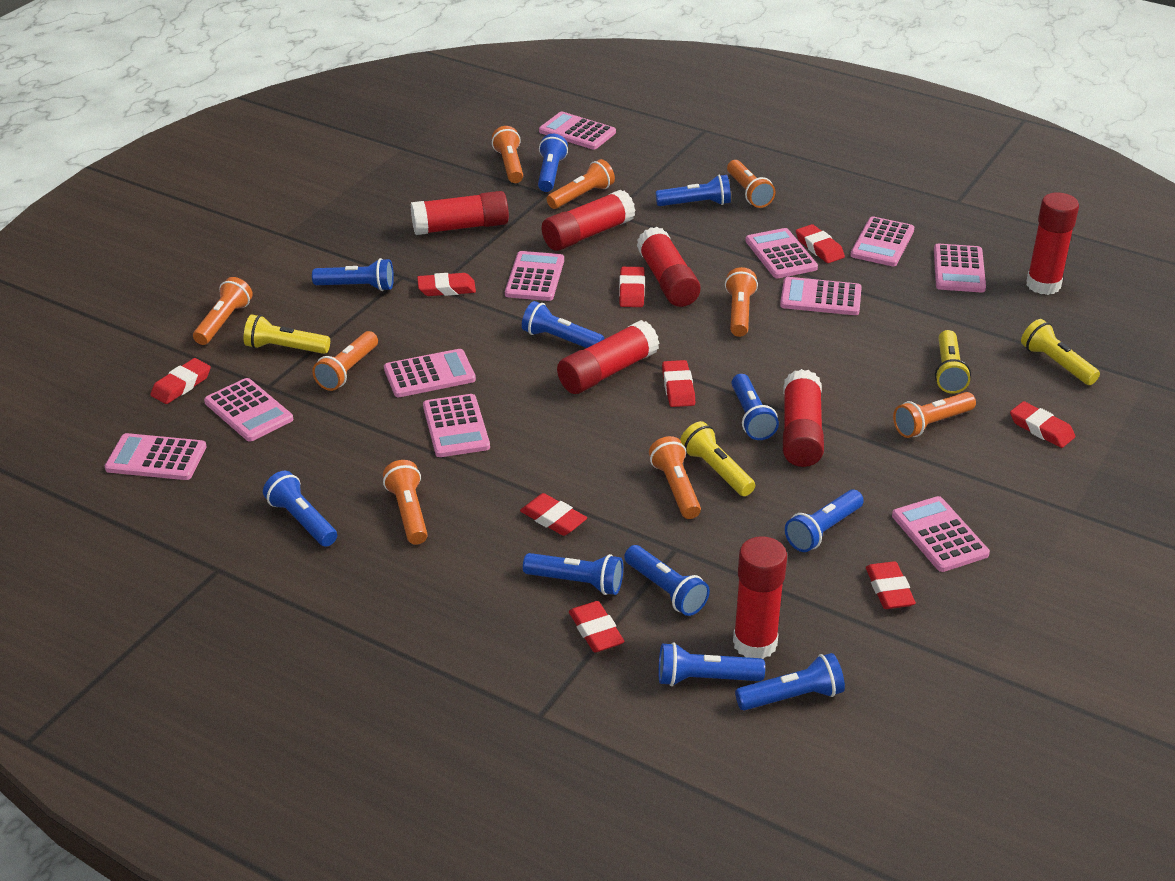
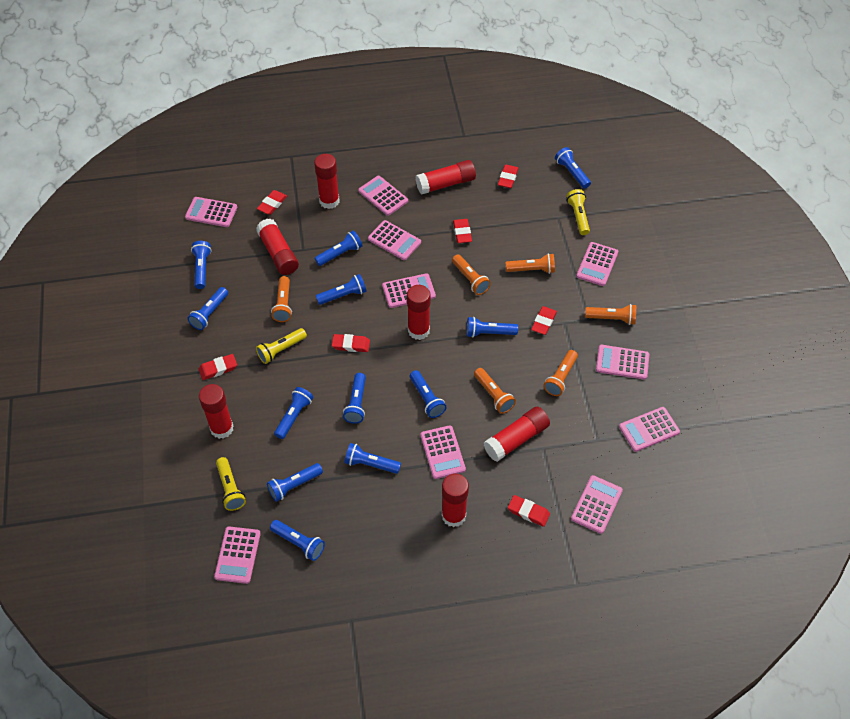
blue flashlight: 11 -> 12
orange flashlight: 9 -> 6
pink calculator: 11 -> 10
red eraser: 9 -> 7
yellow flashlight: 4 -> 3

